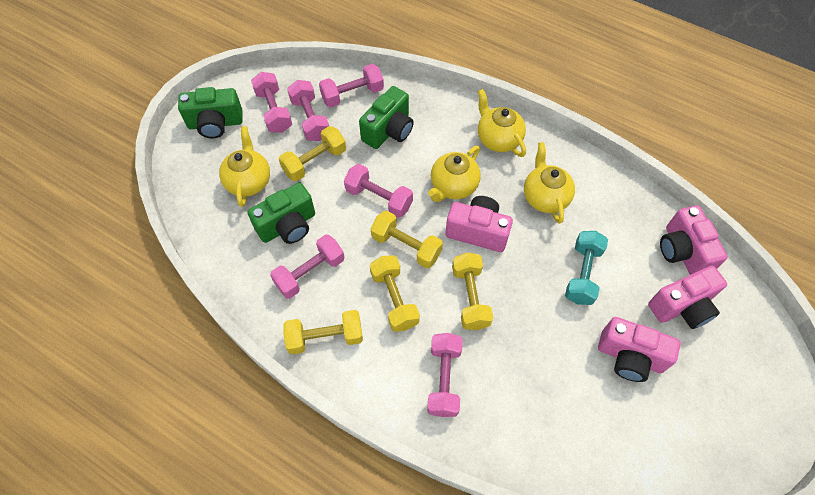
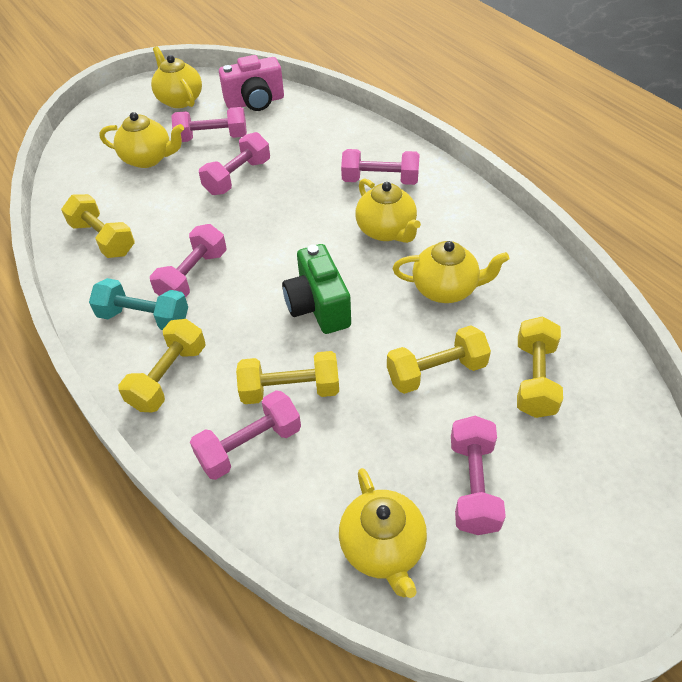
green camera: 3 -> 1
pink camera: 4 -> 1
yellow teapot: 4 -> 5

